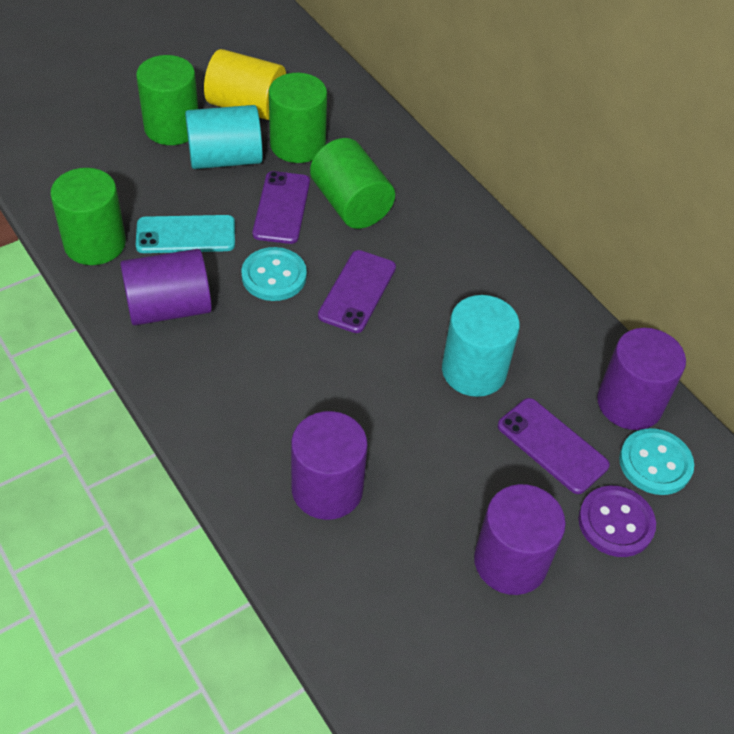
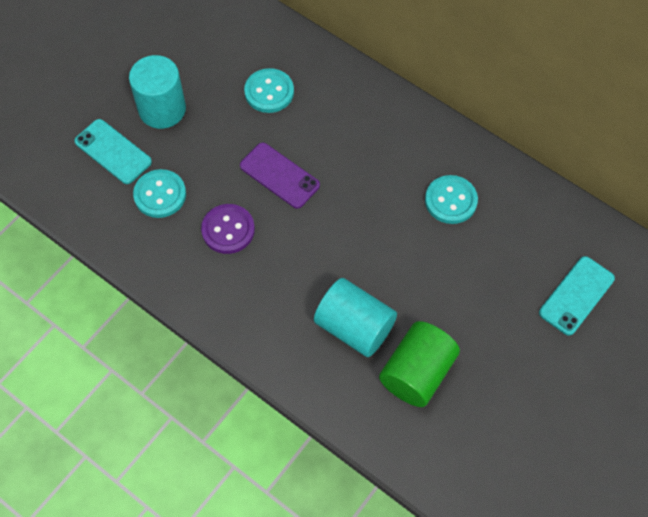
green cylinder: 4 -> 1
purple cylinder: 4 -> 0
purple phone: 3 -> 1
turquoise button: 2 -> 3
turquoise phone: 1 -> 2
yellow cylinder: 1 -> 0

